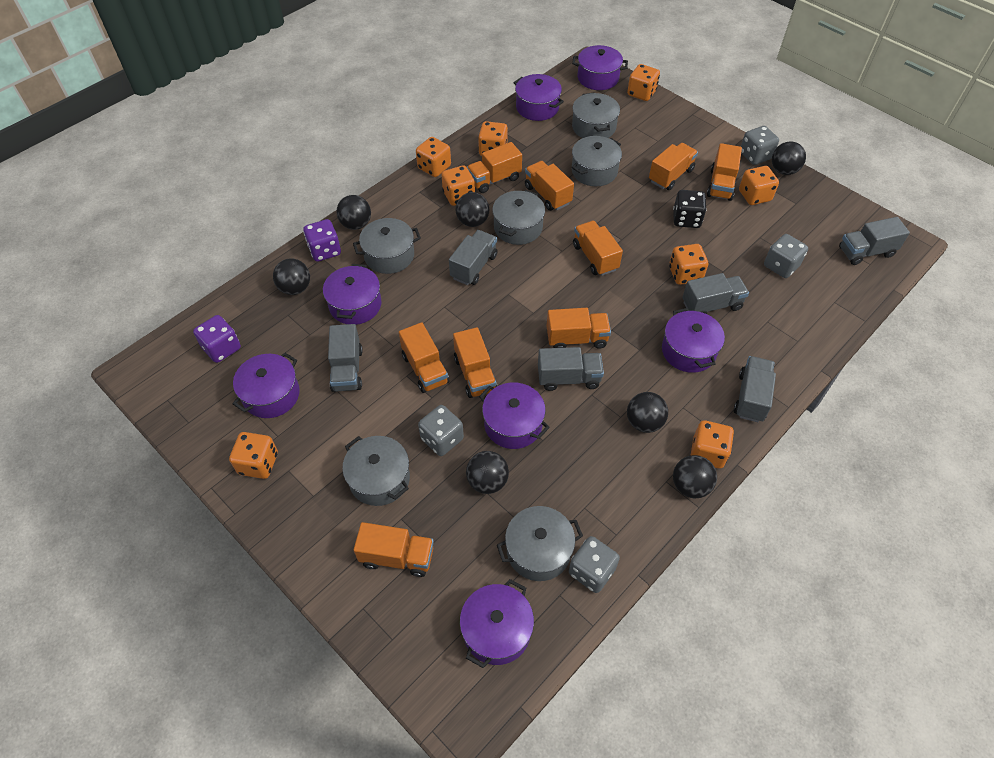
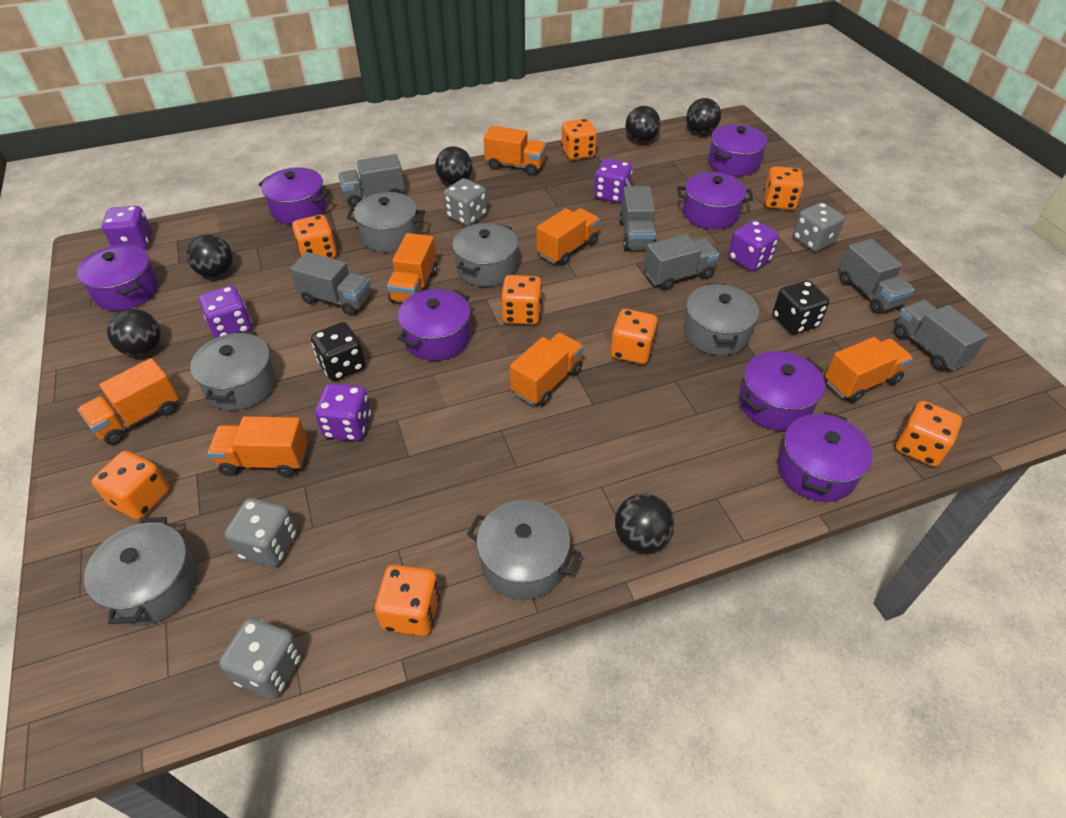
black ball: 7 -> 6
black dice: 1 -> 2
orange truck: 9 -> 7
purple dice: 2 -> 5

